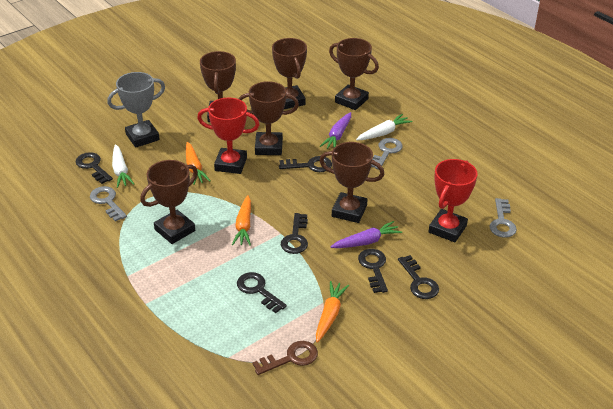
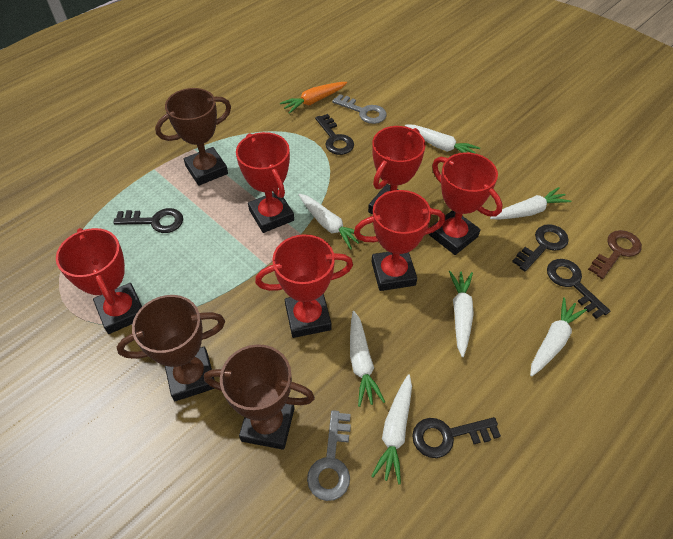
black key: 6 -> 5
brown trophy: 6 -> 3
grey key: 3 -> 2
grey trophy: 1 -> 0
orange carrot: 3 -> 1
purple carrot: 2 -> 0
red trophy: 2 -> 6
white carrot: 2 -> 7

